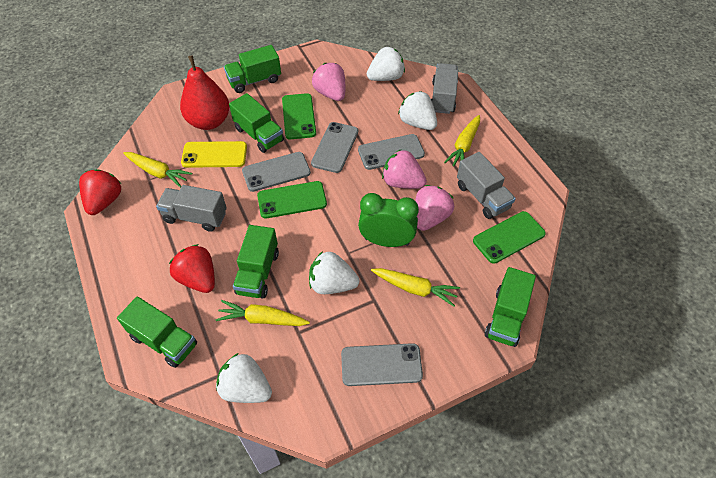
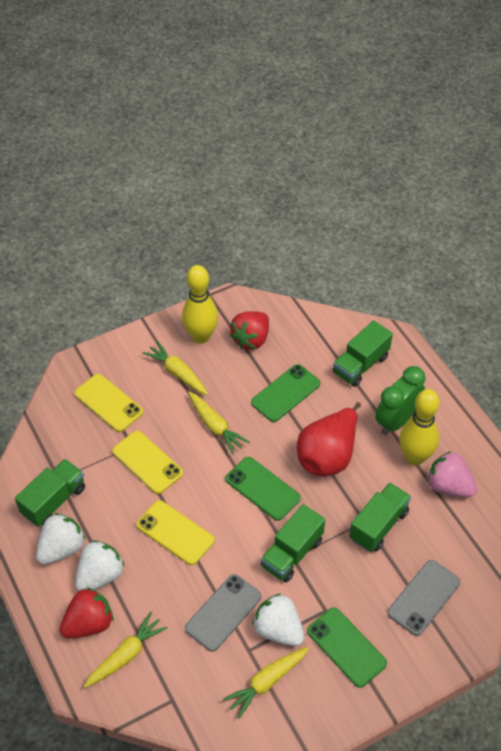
green truck: 5 -> 4
grey phone: 4 -> 2
grey truck: 3 -> 0
pink strawberry: 3 -> 1
white strawberry: 4 -> 3
yellow bowling pin: 0 -> 2
yellow phone: 1 -> 3

